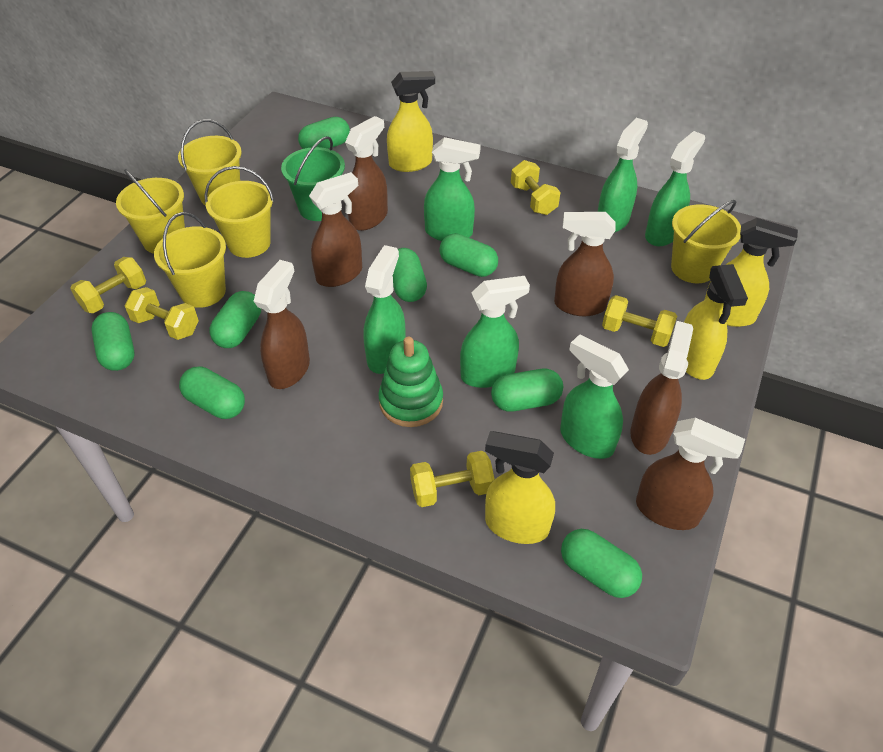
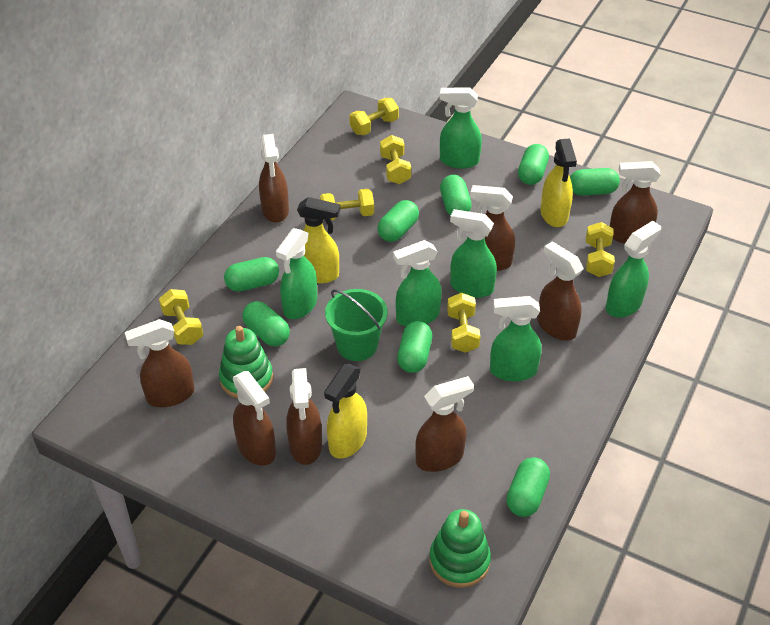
brown spray bottle: 6 -> 8
green stacking toy: 1 -> 2
yellow bucket: 5 -> 0
yellow dumbbell: 5 -> 6
yellow spray bottle: 4 -> 3

